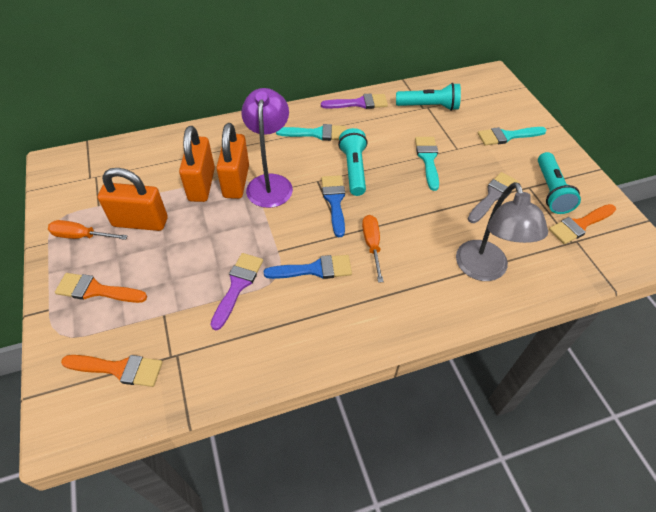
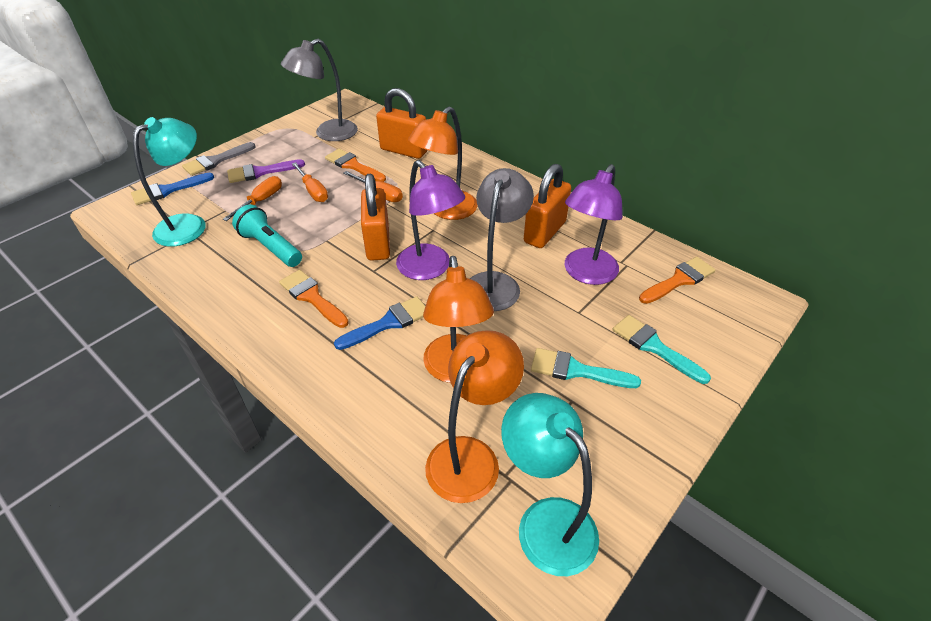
grey lamp: 1 -> 2
orange lamp: 0 -> 3
orange screwdriver: 2 -> 3
purple brush: 2 -> 1
purple lamp: 1 -> 2
turquoise brush: 3 -> 2
turquoise flashlight: 3 -> 1
turquoise lamp: 0 -> 2

